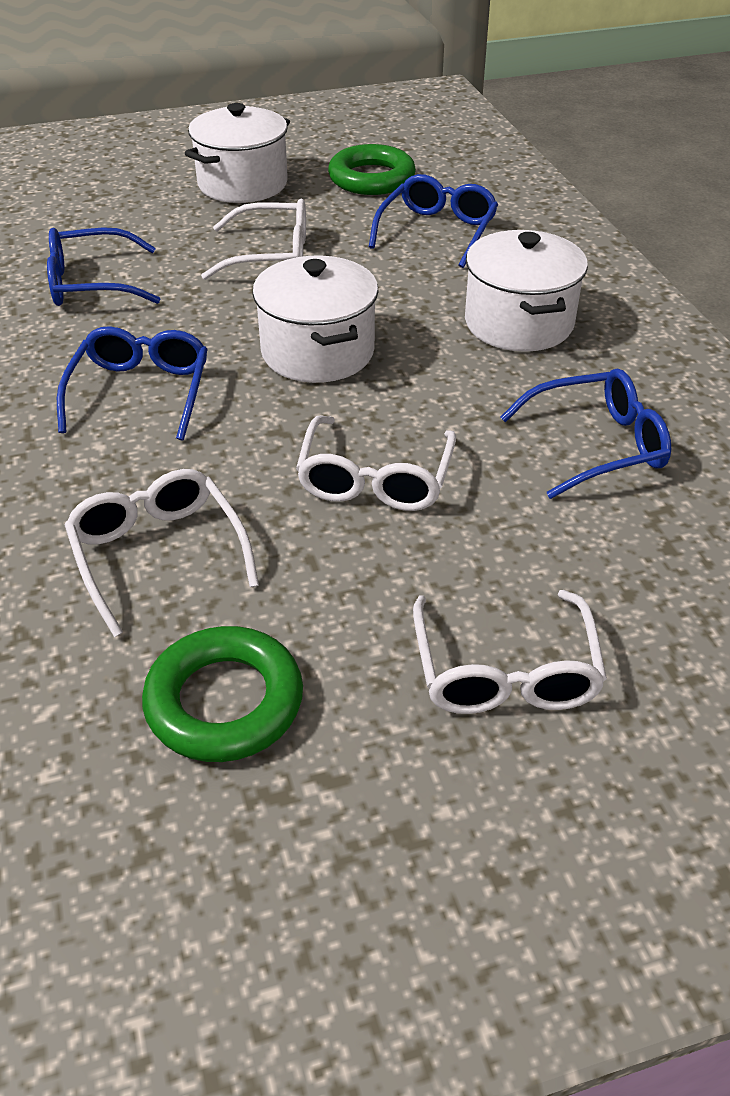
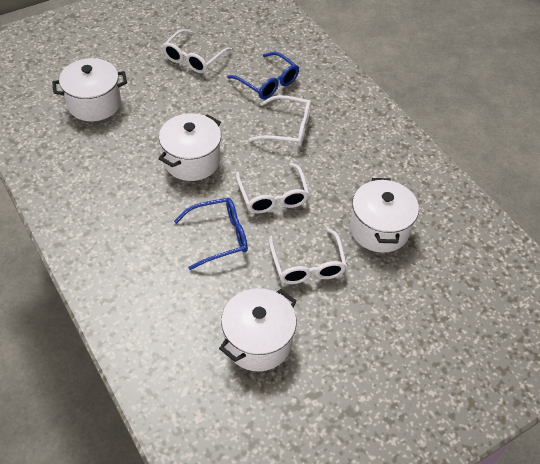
blue glasses: 4 -> 2
green ring: 2 -> 0
white pot: 3 -> 4

